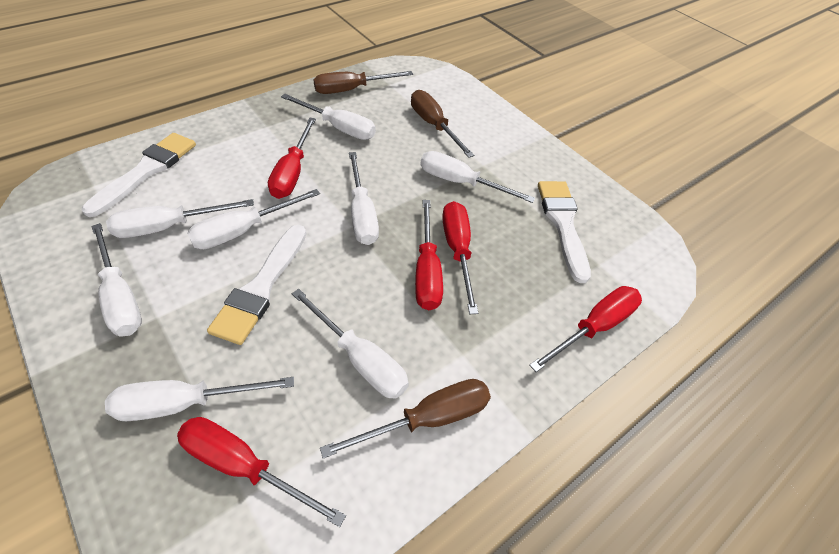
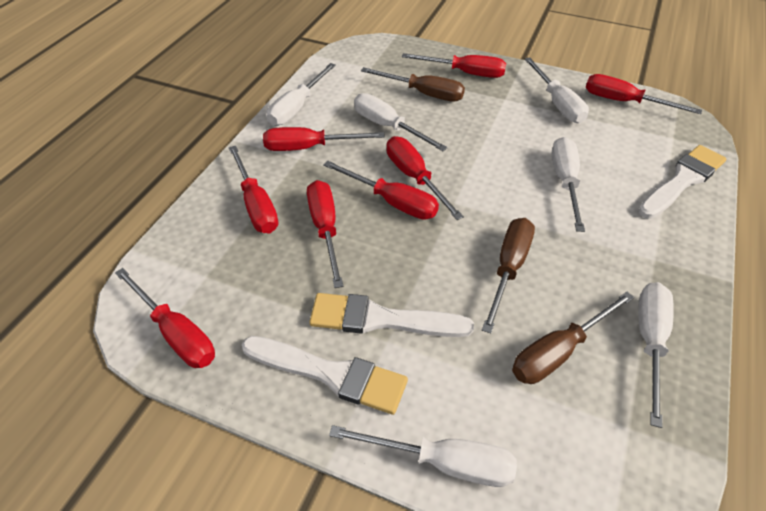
red screwdriver: 5 -> 8
white screwdriver: 8 -> 6

